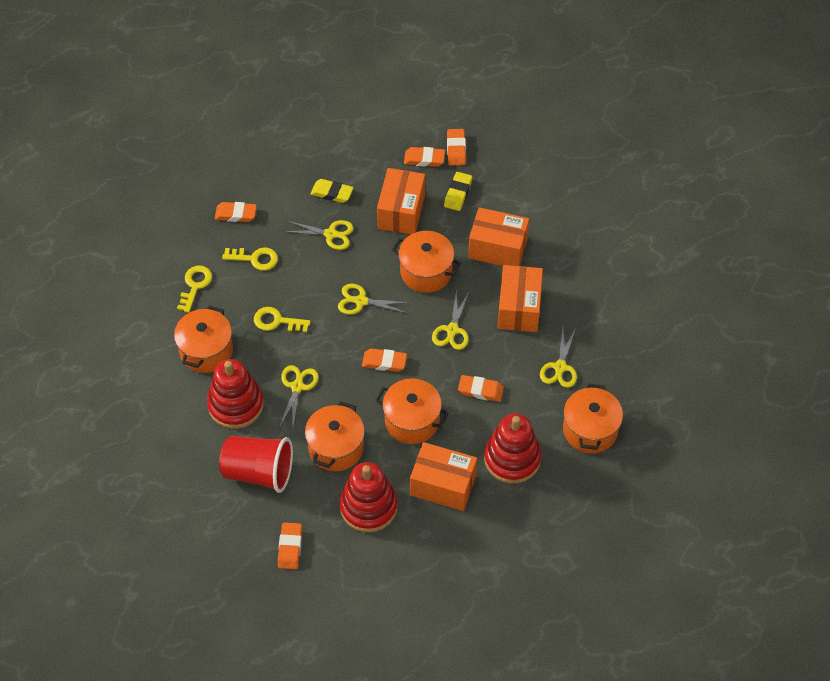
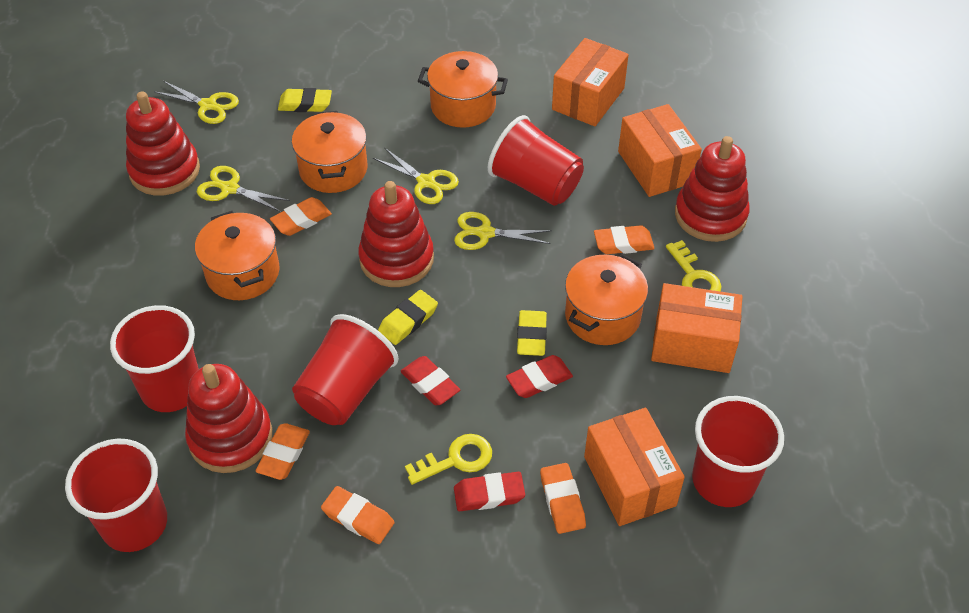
orange eraser: 6 -> 5
orange pot: 5 -> 4
red cup: 1 -> 5
red eraser: 0 -> 3
red stacking toy: 3 -> 4
yellow eraser: 2 -> 3
yellow key: 3 -> 2
yellow scissors: 5 -> 4

